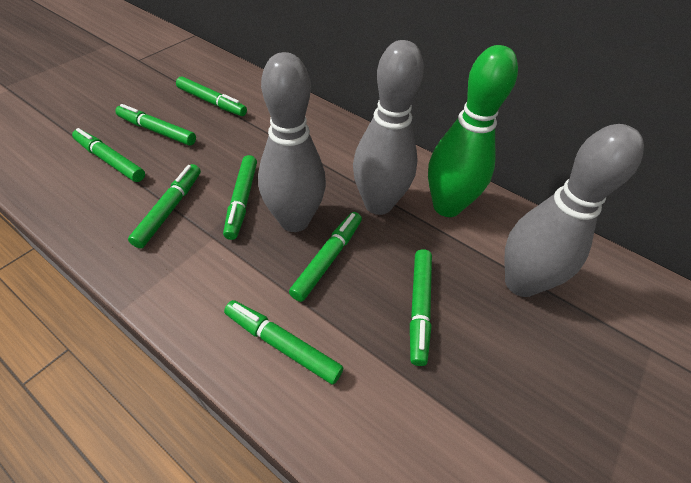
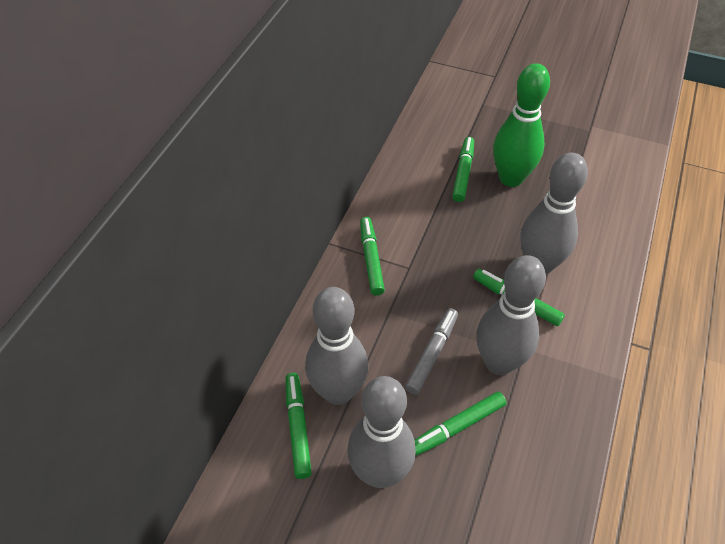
green marker: 8 -> 5
grey bowling pin: 3 -> 4
grey marker: 0 -> 1

